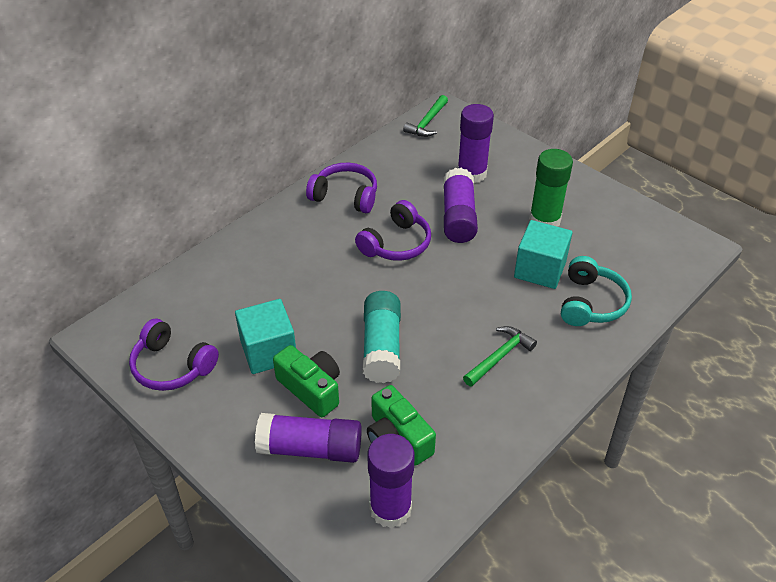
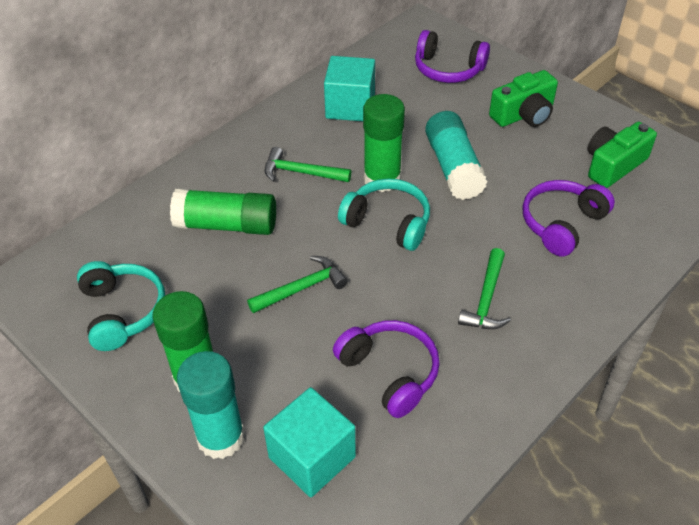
green glue stick: 1 -> 3
green hammer: 2 -> 3
purple glue stick: 4 -> 0
turquoise glue stick: 1 -> 2
turquoise headphones: 1 -> 2

